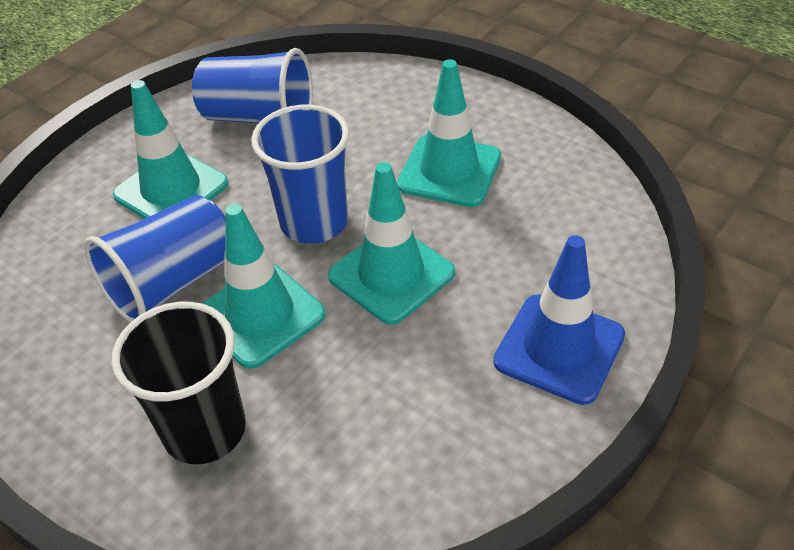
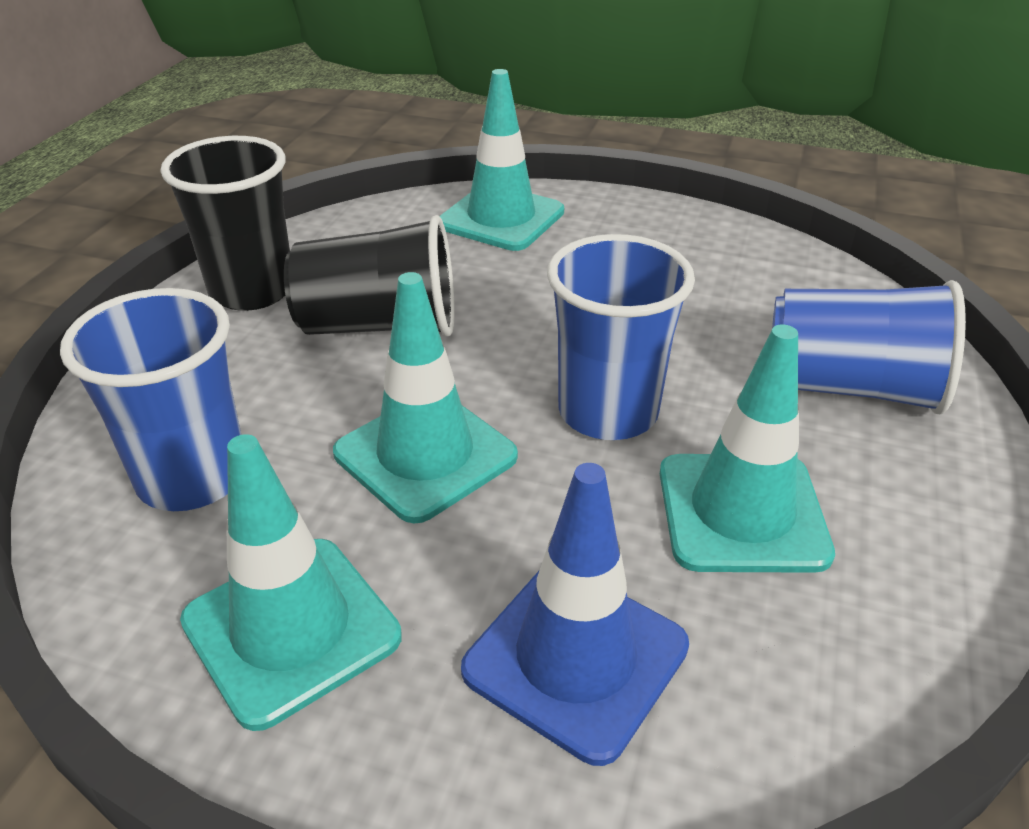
black cup: 1 -> 2

